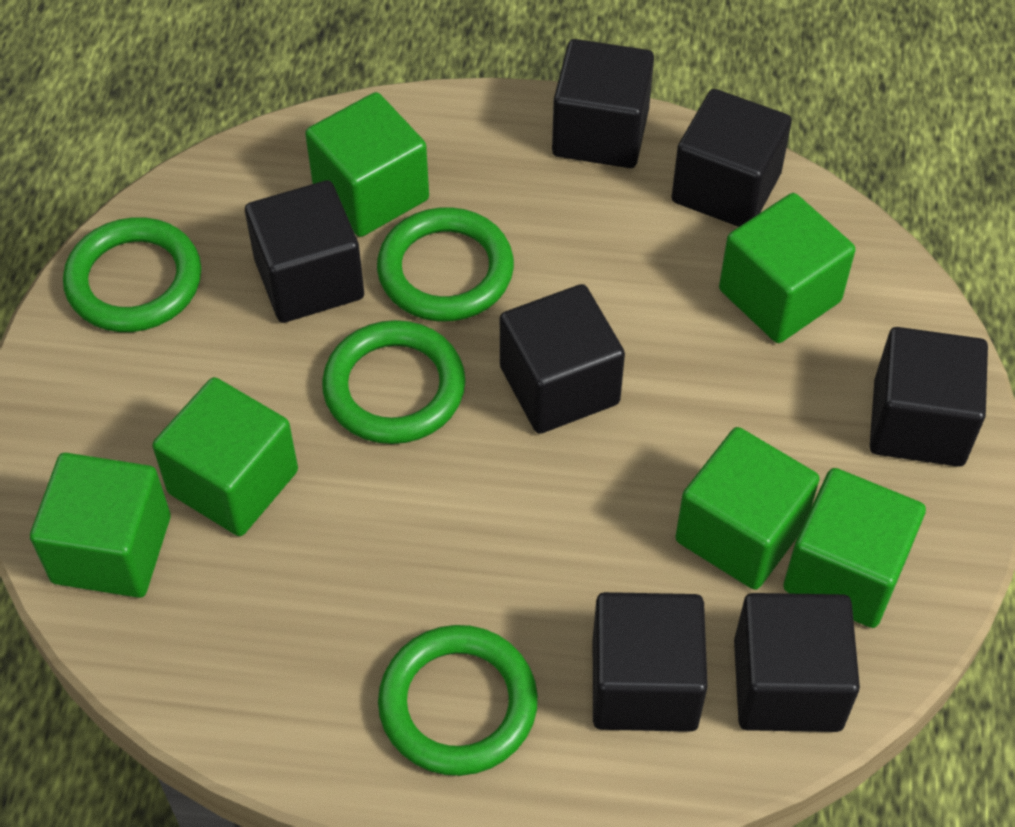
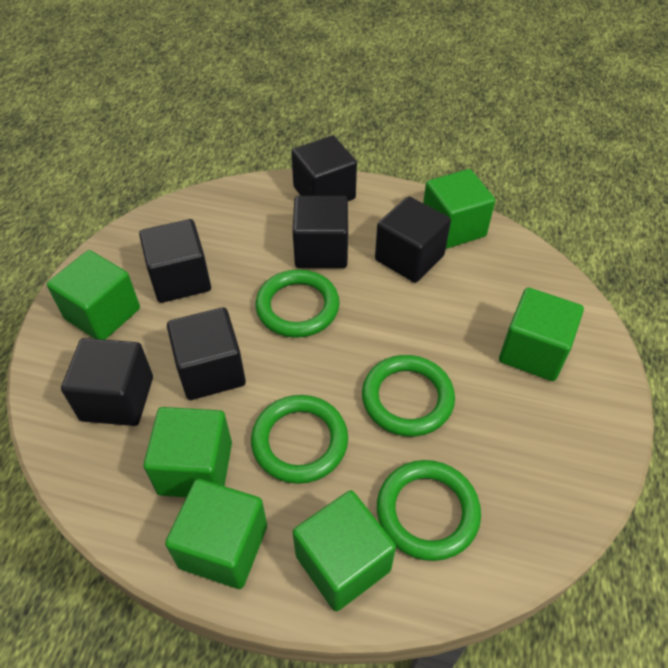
black cube: 7 -> 6

